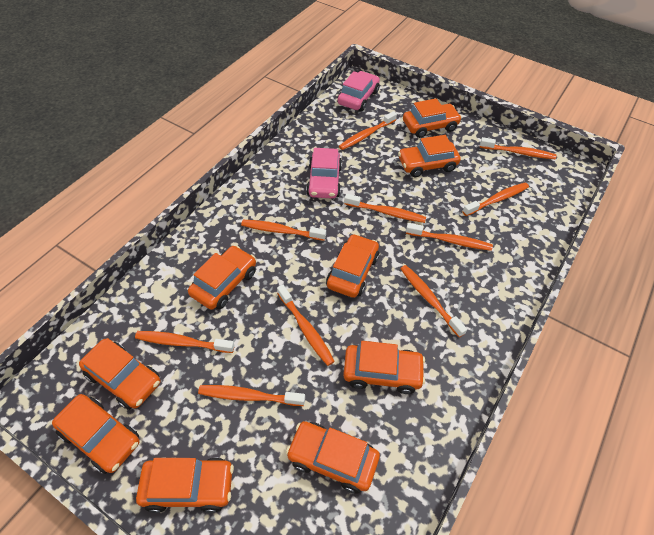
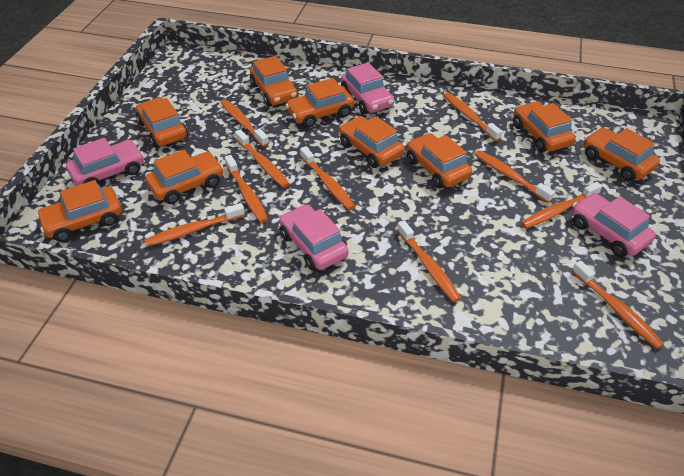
pink car: 2 -> 4

